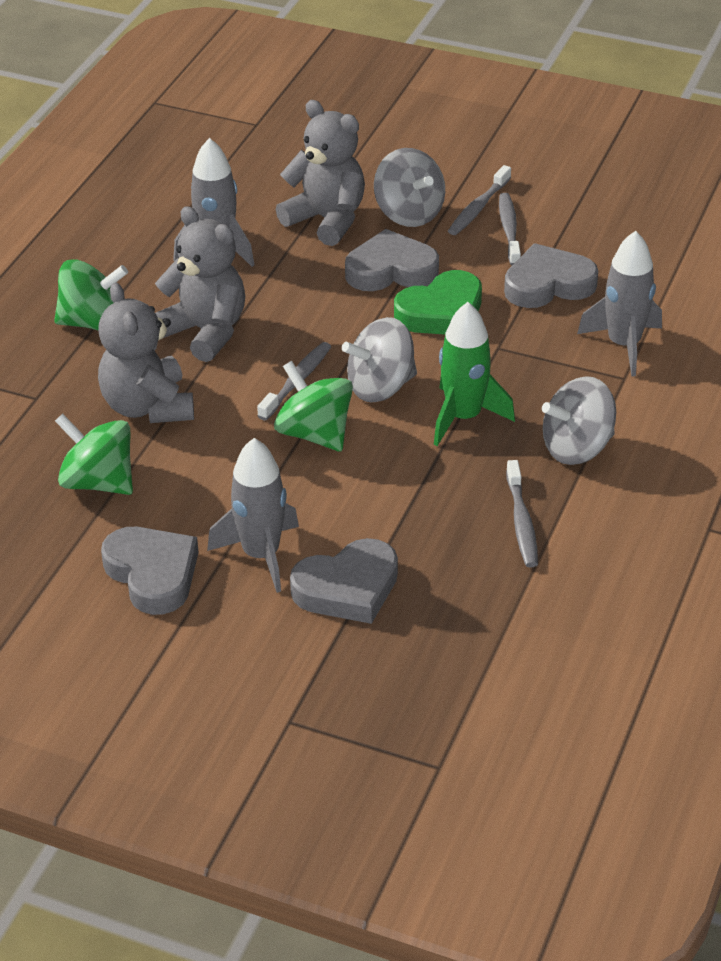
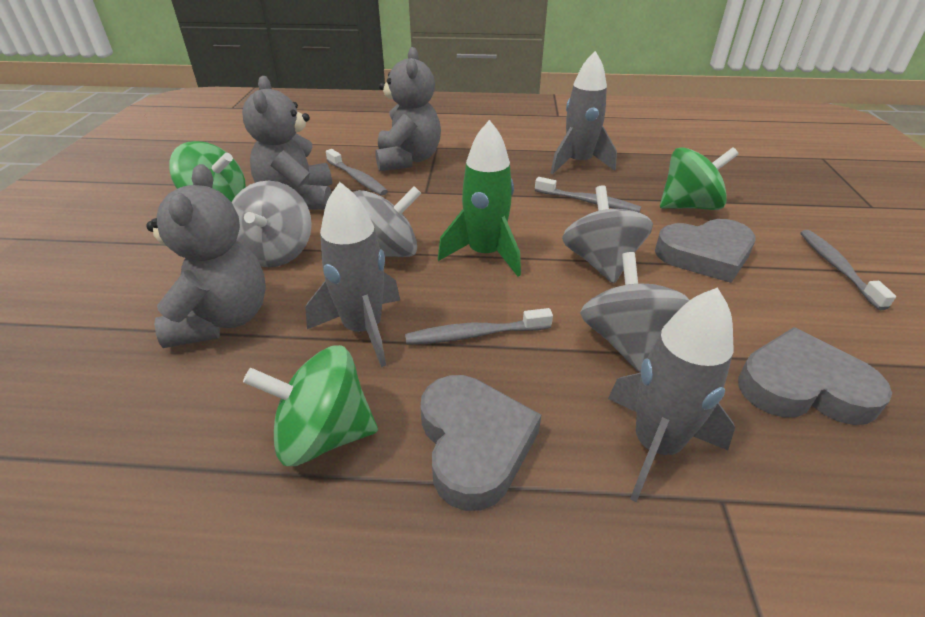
green heart: 1 -> 0
grey heart: 4 -> 3
grey spinning top: 3 -> 4

